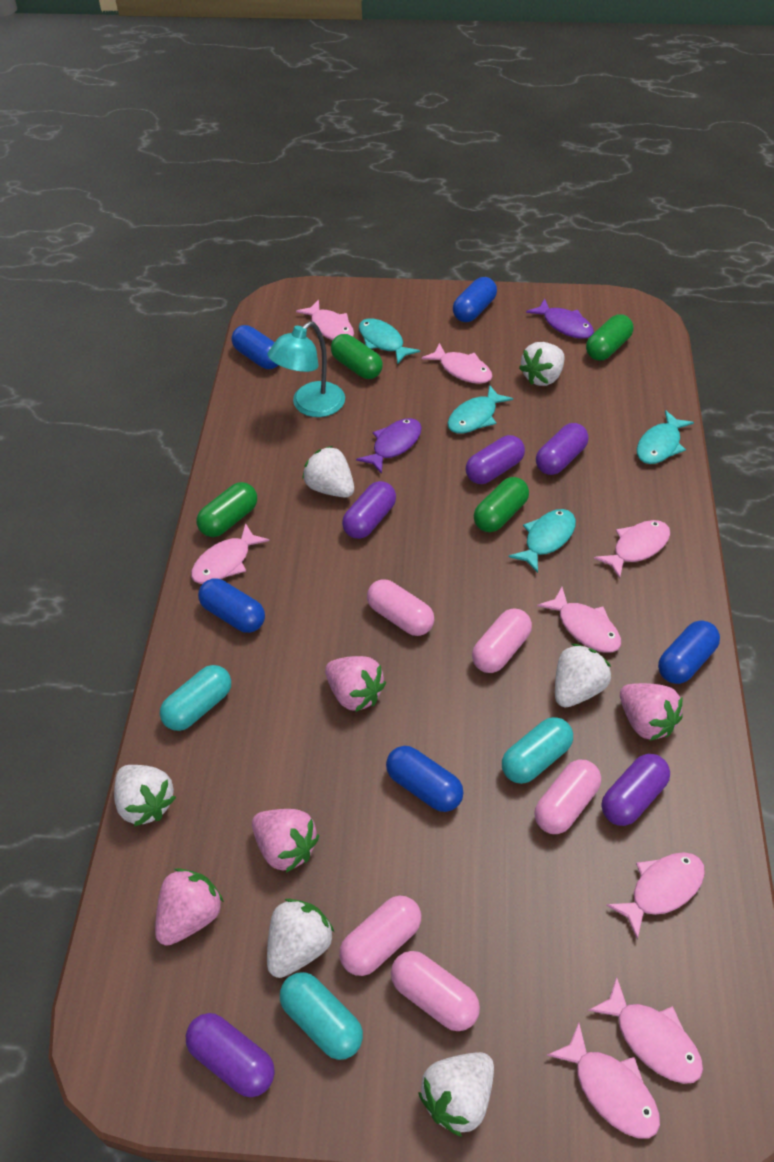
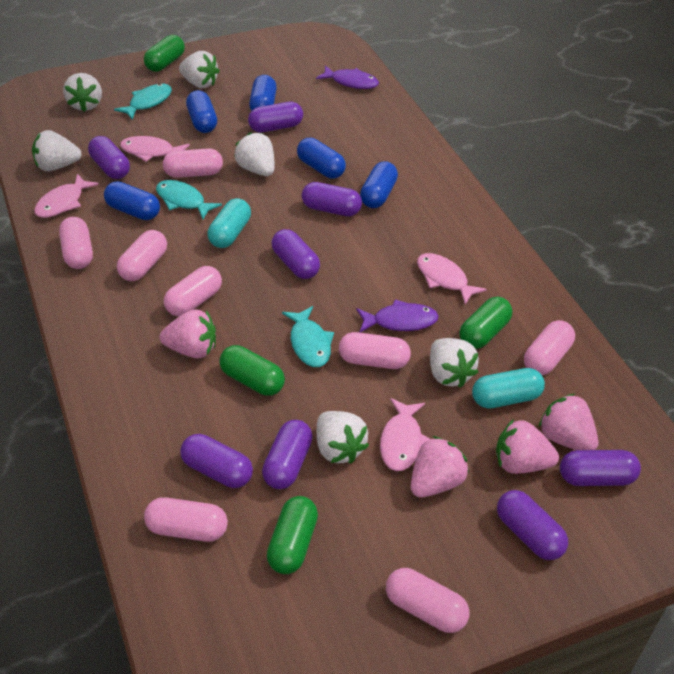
pink capsule: 5 -> 8
pink fish: 8 -> 4
purple capsule: 5 -> 8
turquoise capsule: 3 -> 2
turquoise fish: 4 -> 3
turquoise lamp: 1 -> 0

